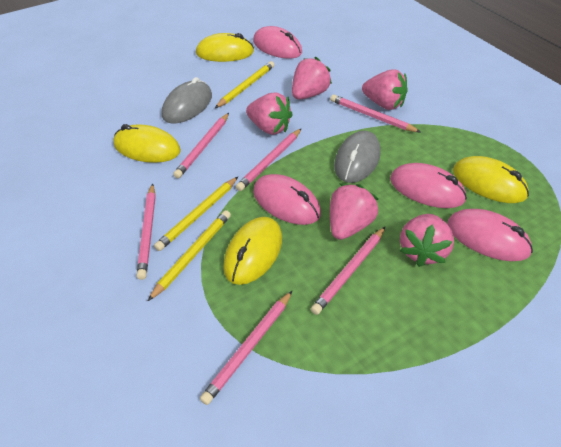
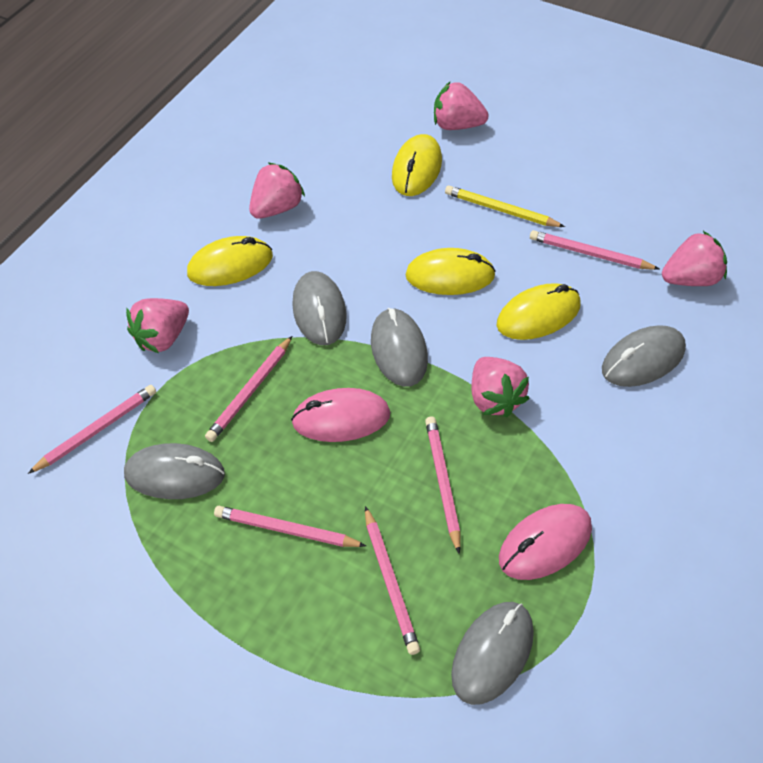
grey mouse: 2 -> 5
pink mouse: 4 -> 2
yellow pencil: 3 -> 1

